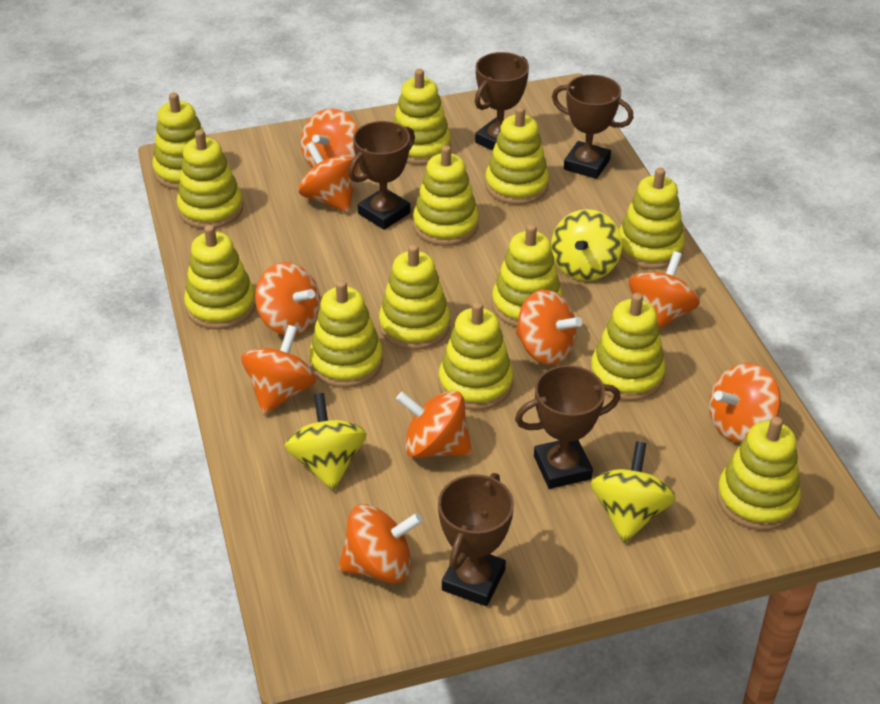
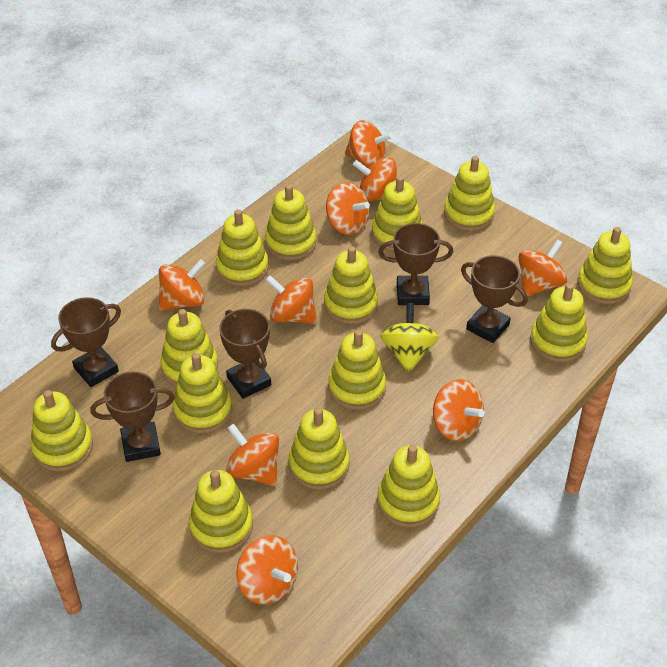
yellow spinning top: 3 -> 1
yellow stacking toy: 13 -> 14

